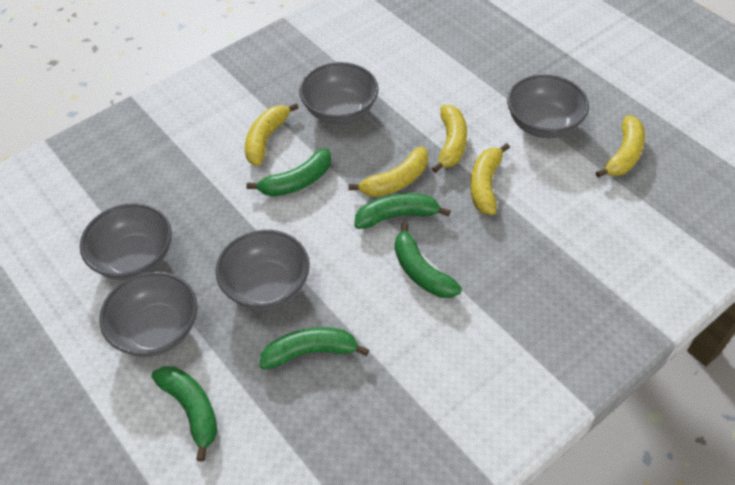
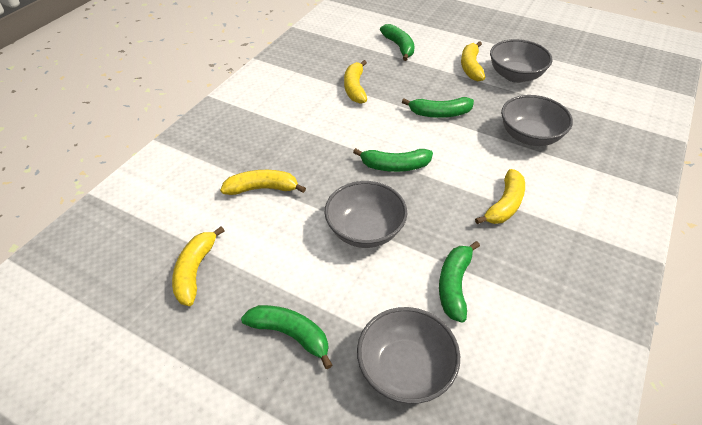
grey bowl: 5 -> 4

